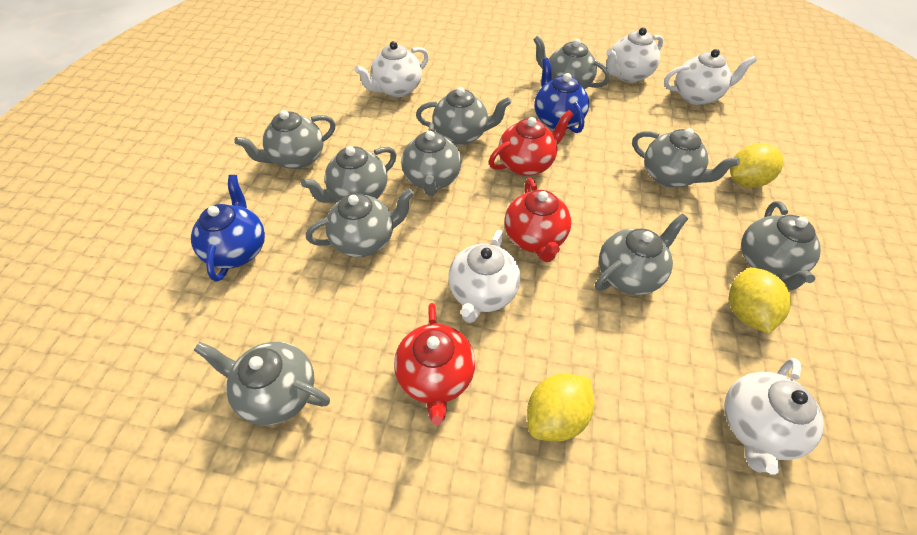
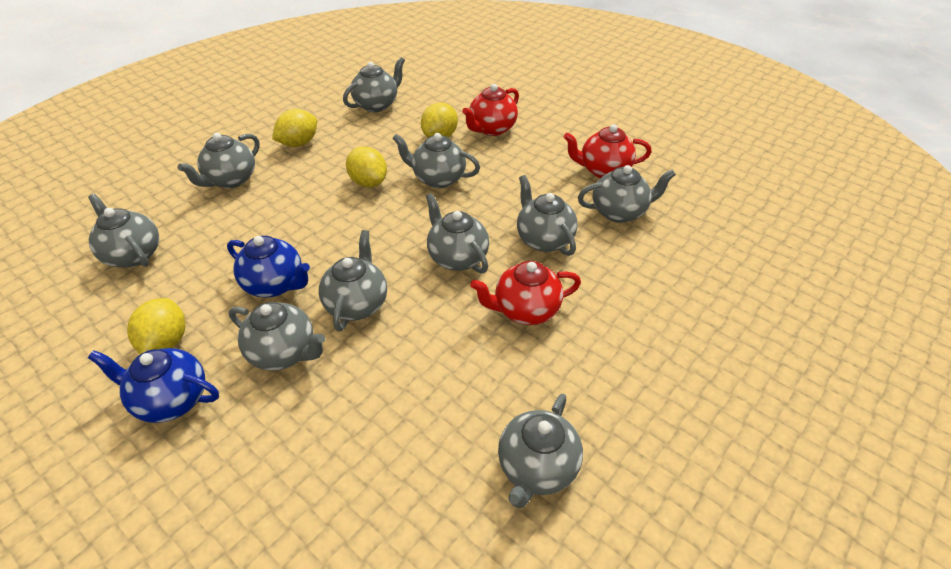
white teapot: 5 -> 0
yellow lemon: 3 -> 4

